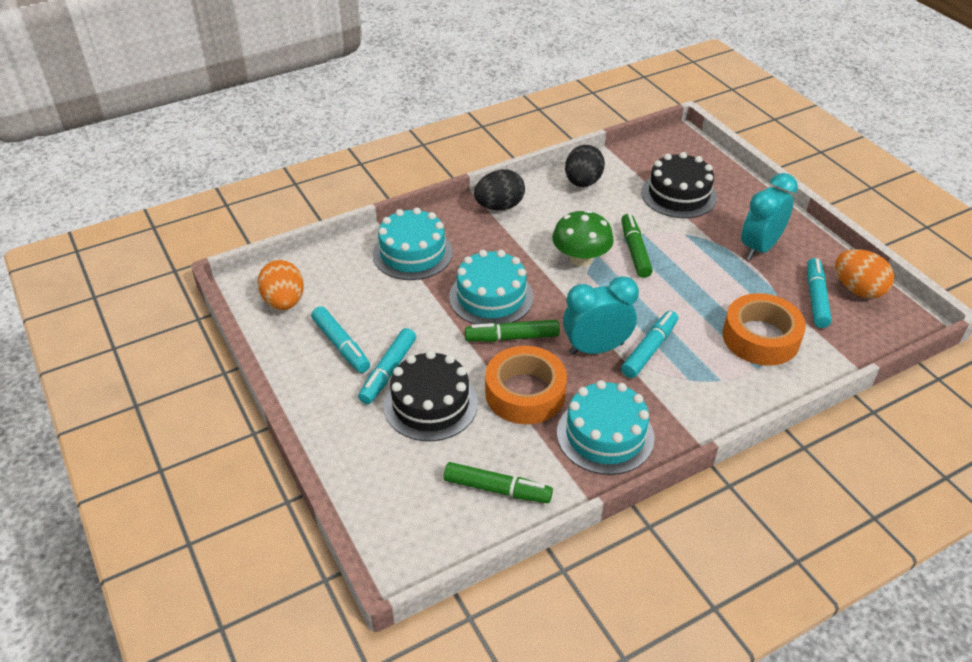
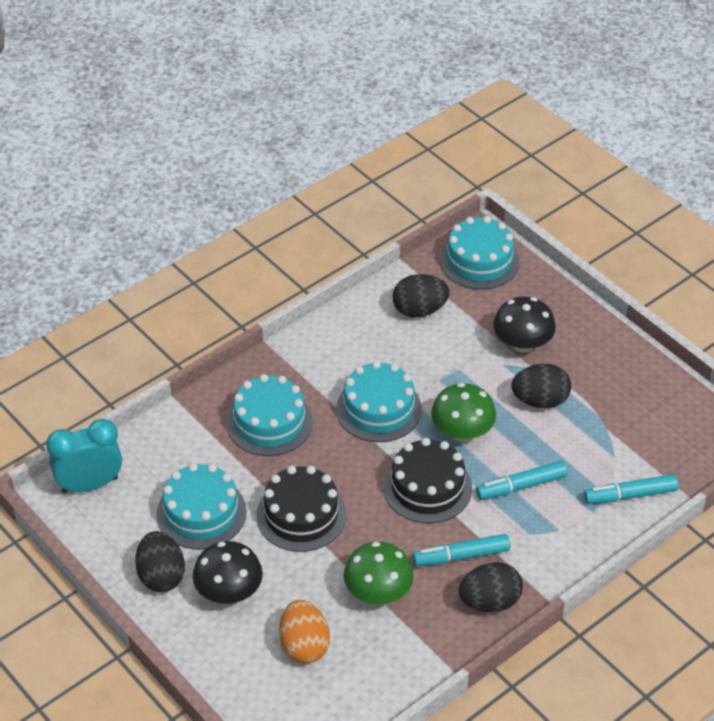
black egg: 2 -> 4
black mushroom: 0 -> 2
green marker: 3 -> 0
green mushroom: 1 -> 2
orange egg: 2 -> 1
orange tape: 2 -> 0
turquoise cake: 3 -> 4
turquoise clock: 2 -> 1
turquoise marker: 4 -> 3

